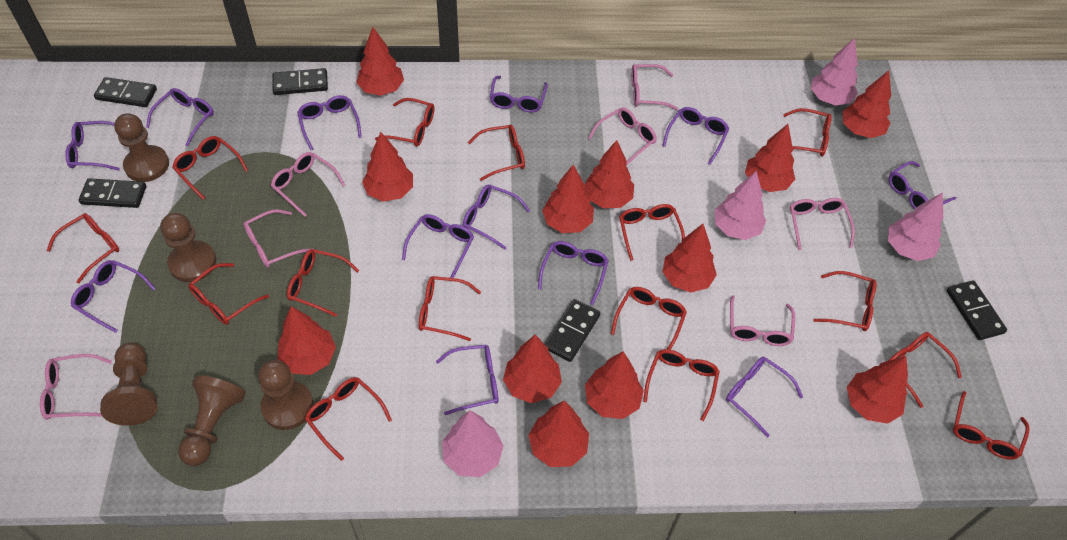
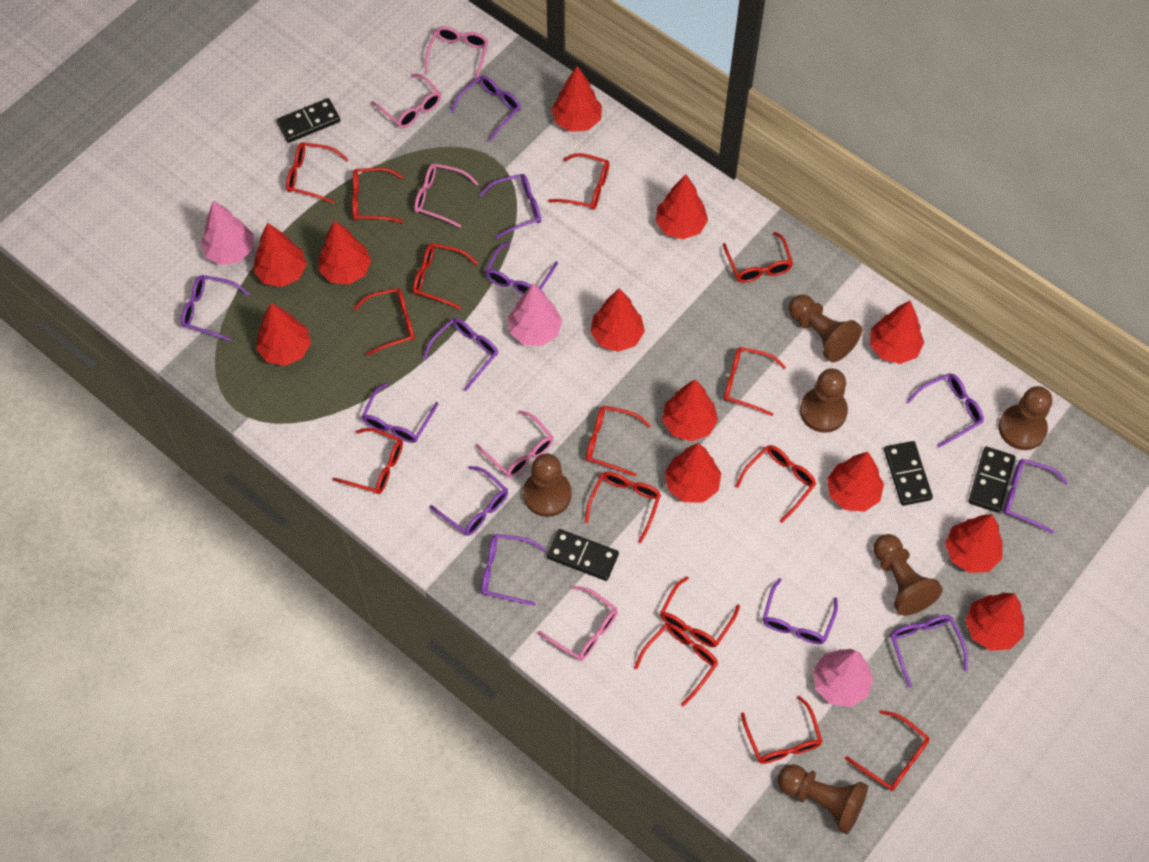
black domino: 5 -> 4
brown pawn: 5 -> 6
pink glasses: 7 -> 5
pink tree: 4 -> 3

